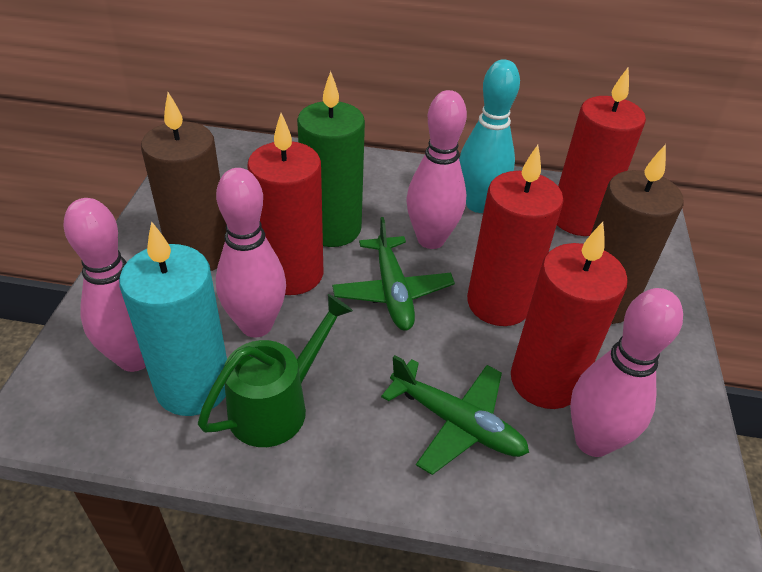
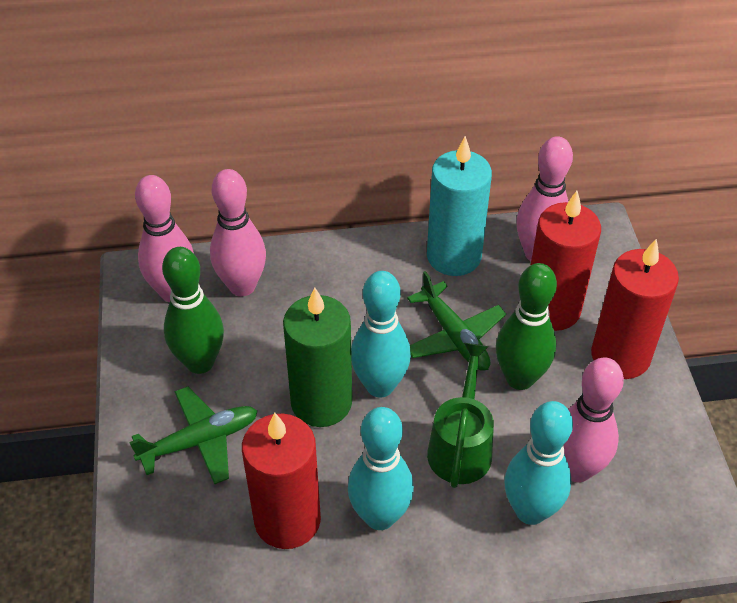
brown candle: 2 -> 0
green bowling pin: 0 -> 2
red candle: 4 -> 3
turquoise bowling pin: 1 -> 3

